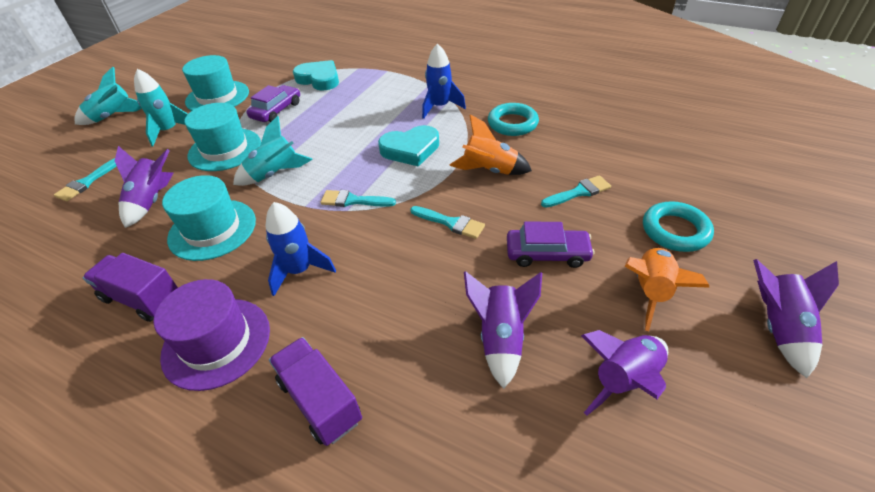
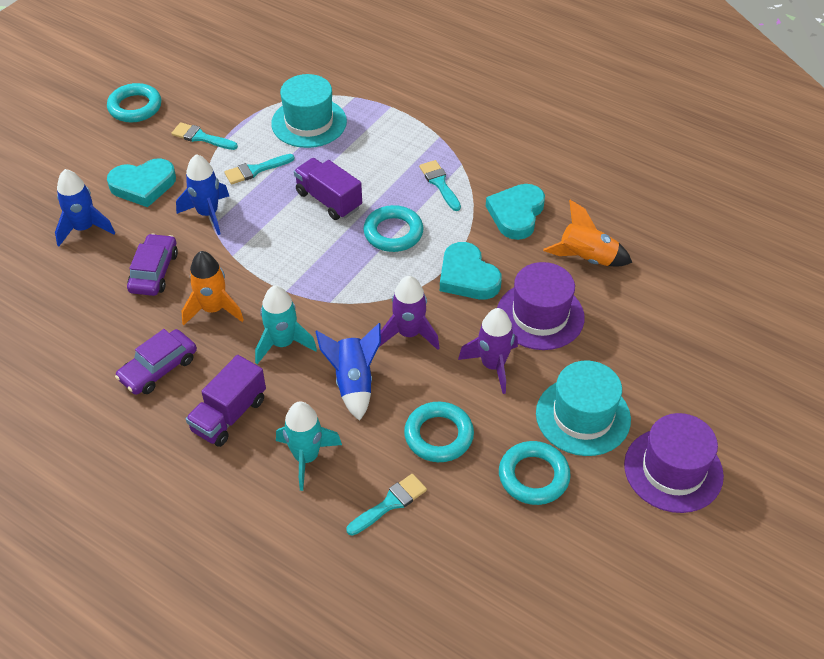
blue rocket: 2 -> 3
purple hat: 1 -> 2
purple rocket: 4 -> 2
turquoise hat: 3 -> 2
turquoise heart: 2 -> 3
turquoise ring: 2 -> 4
turquoise rocket: 3 -> 2

